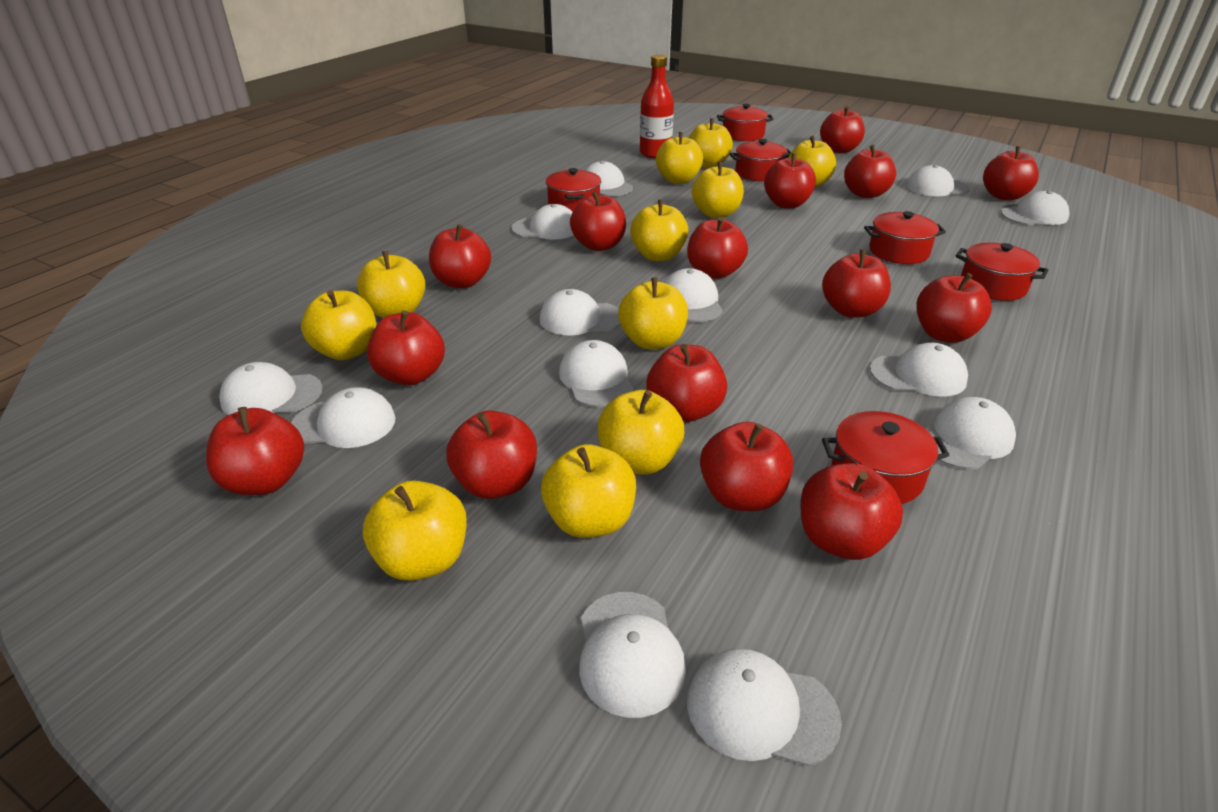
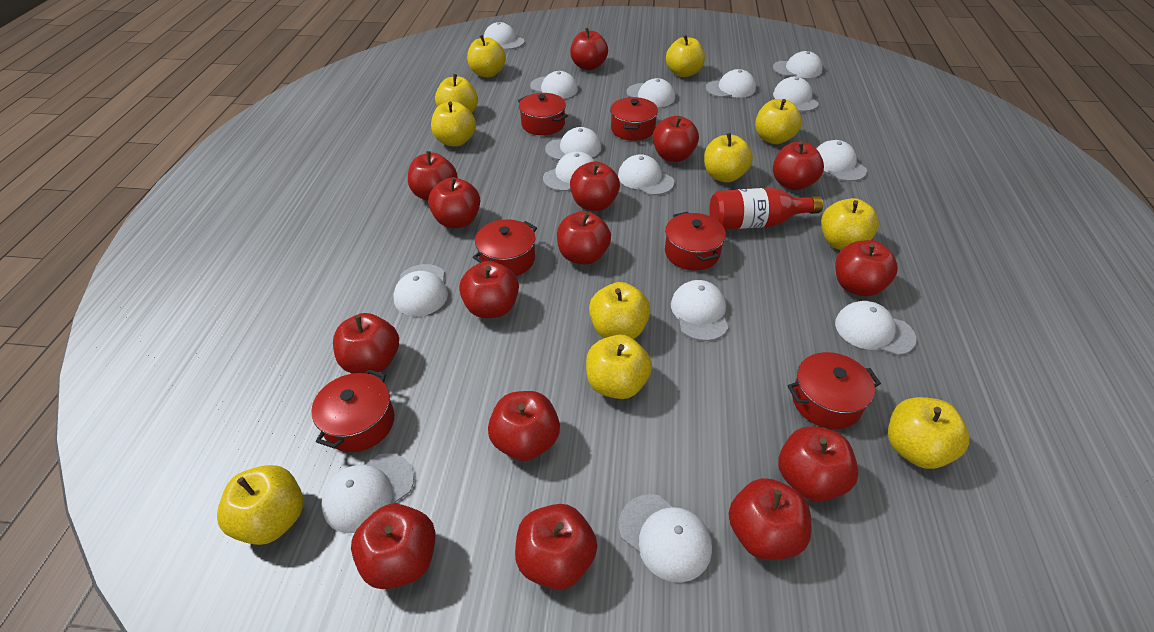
white cap: 13 -> 15

